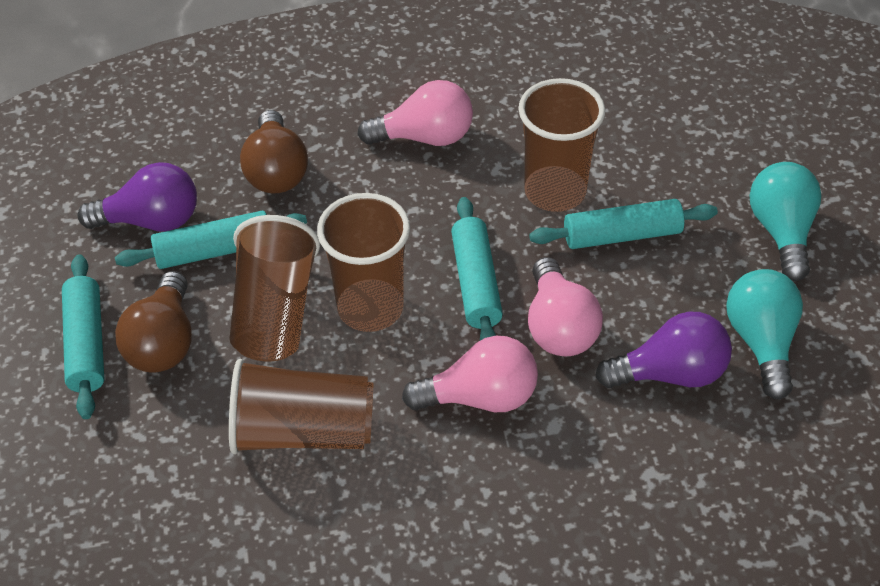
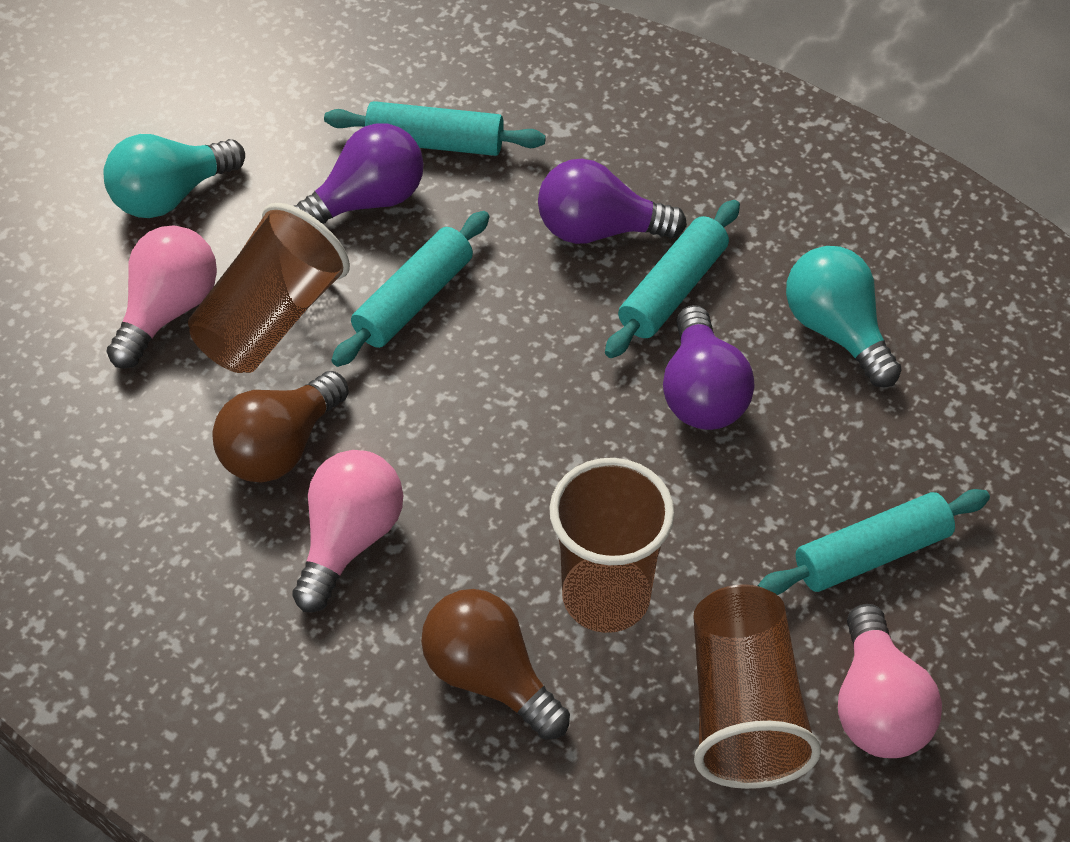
brown cup: 4 -> 3
purple light bulb: 2 -> 3

